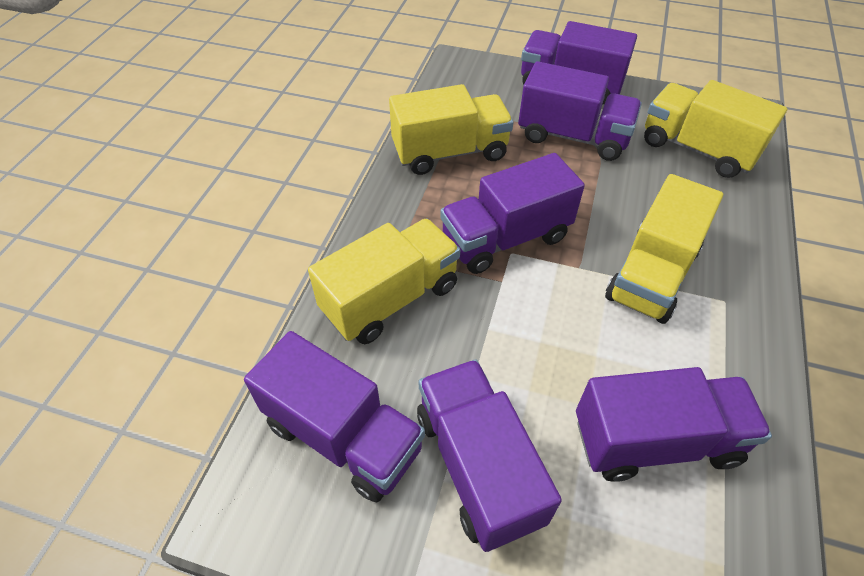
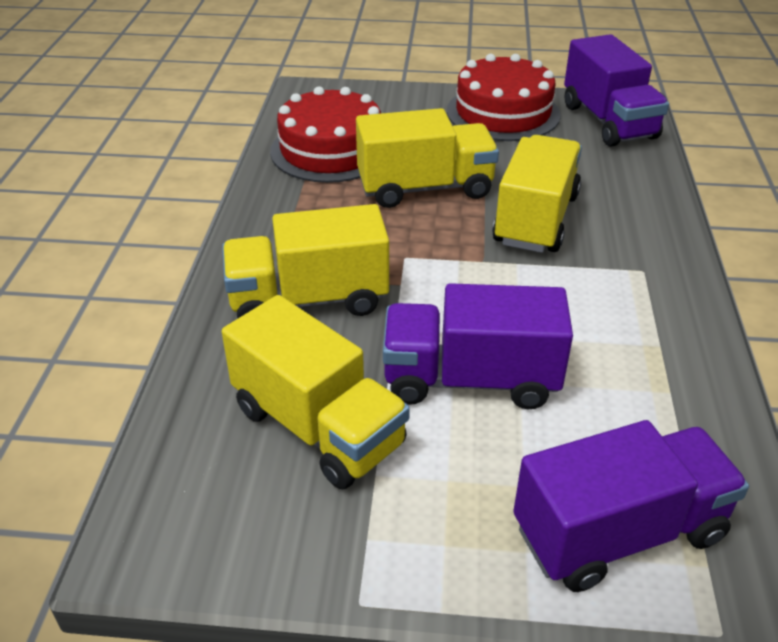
purple truck: 6 -> 3
red cake: 0 -> 2

